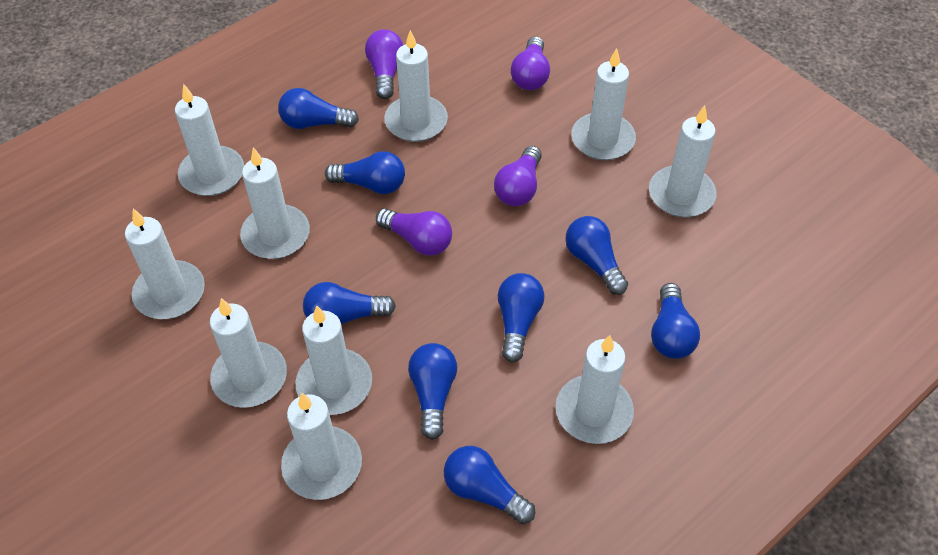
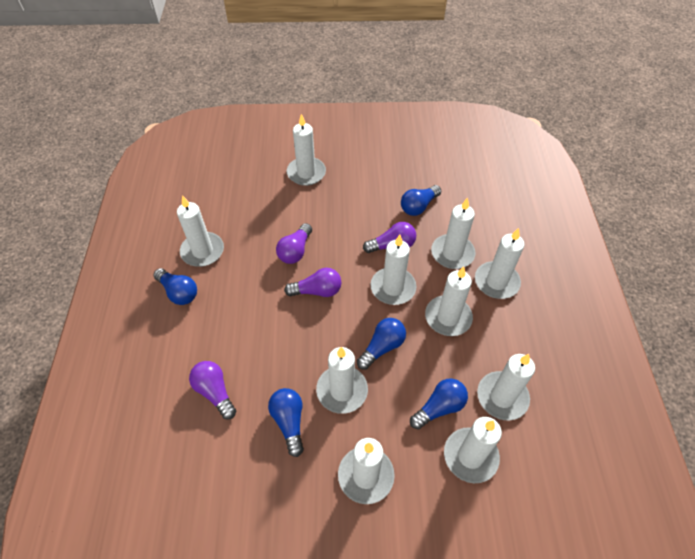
blue light bulb: 8 -> 5

